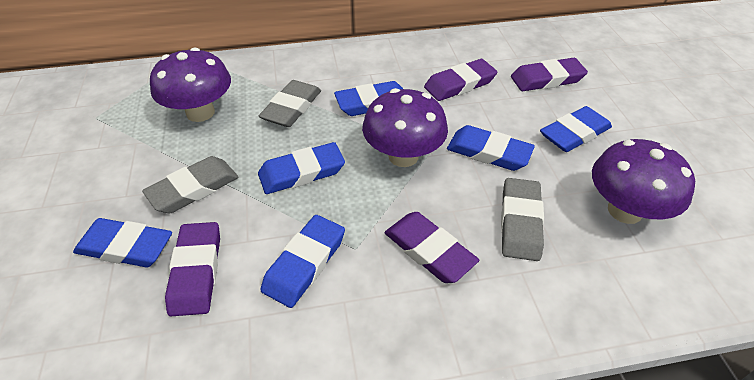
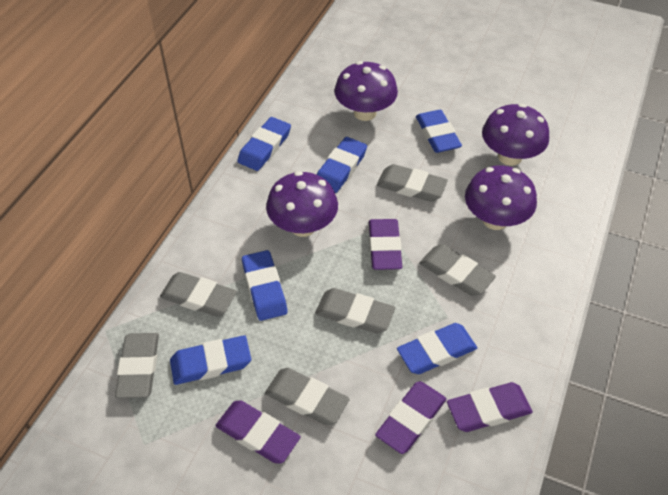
grey eraser: 3 -> 6
purple mushroom: 3 -> 4

